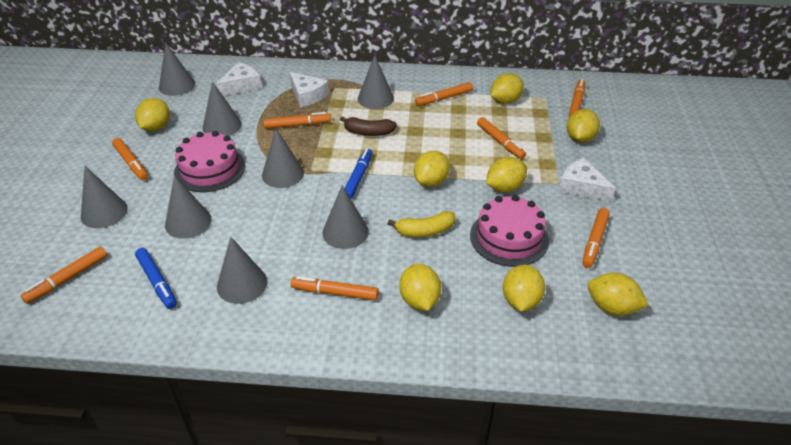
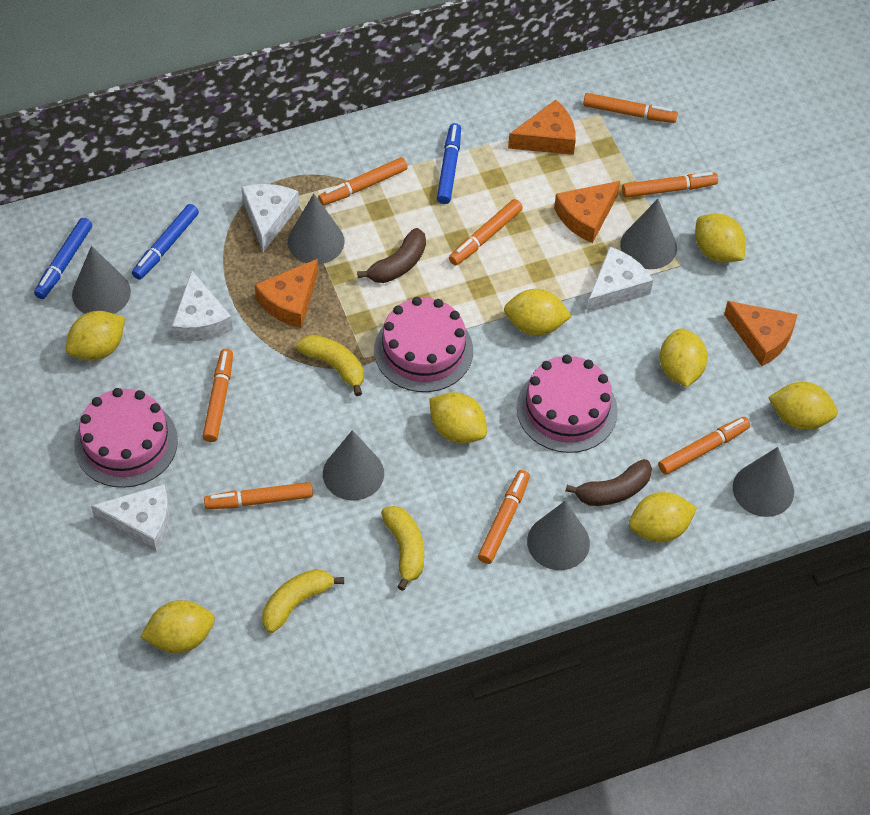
blue marker: 2 -> 3
brown banana: 1 -> 2
grey cone: 8 -> 6
orange cheese: 0 -> 4
pink cake: 2 -> 3
white cheese: 3 -> 4
yellow banana: 1 -> 3

